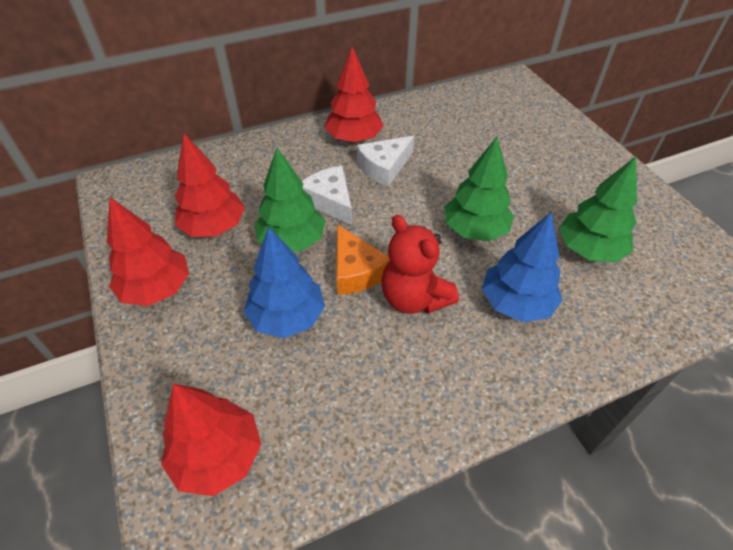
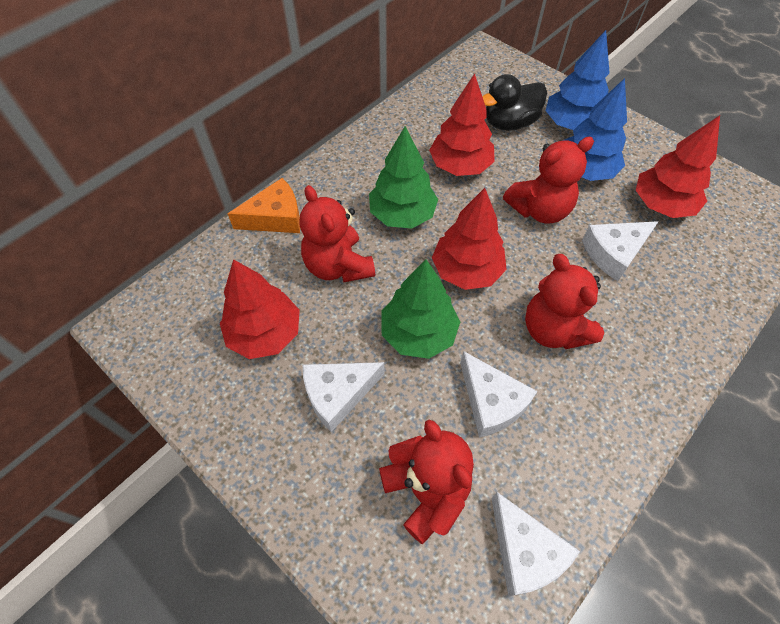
black duck: 0 -> 1
green tree: 3 -> 2
red teddy bear: 1 -> 4
white cheese: 2 -> 4

